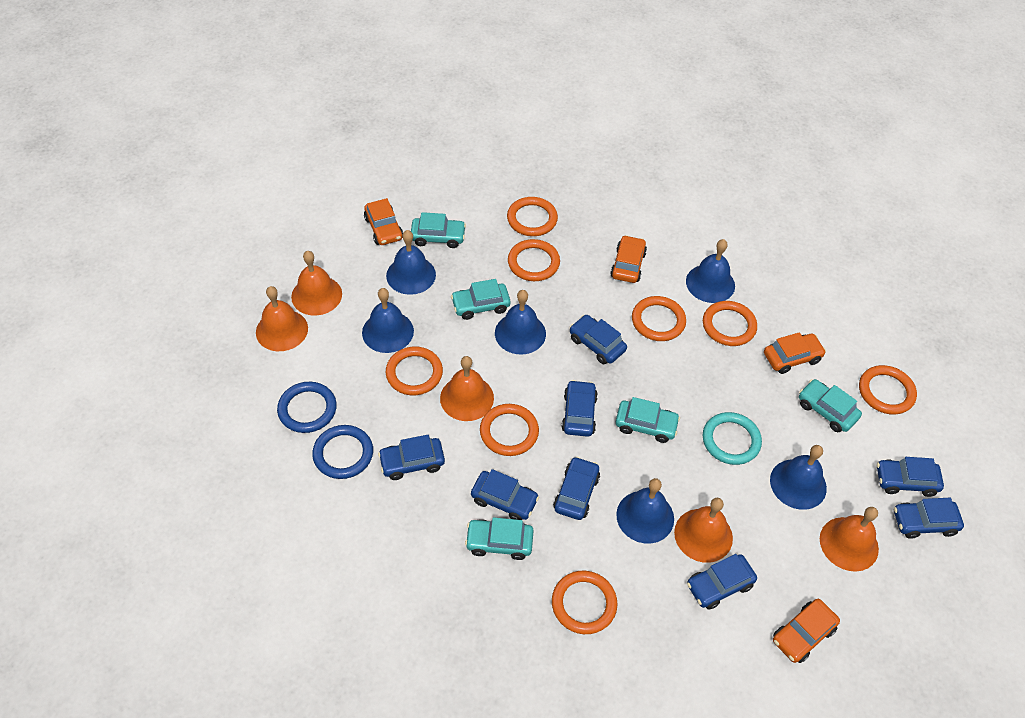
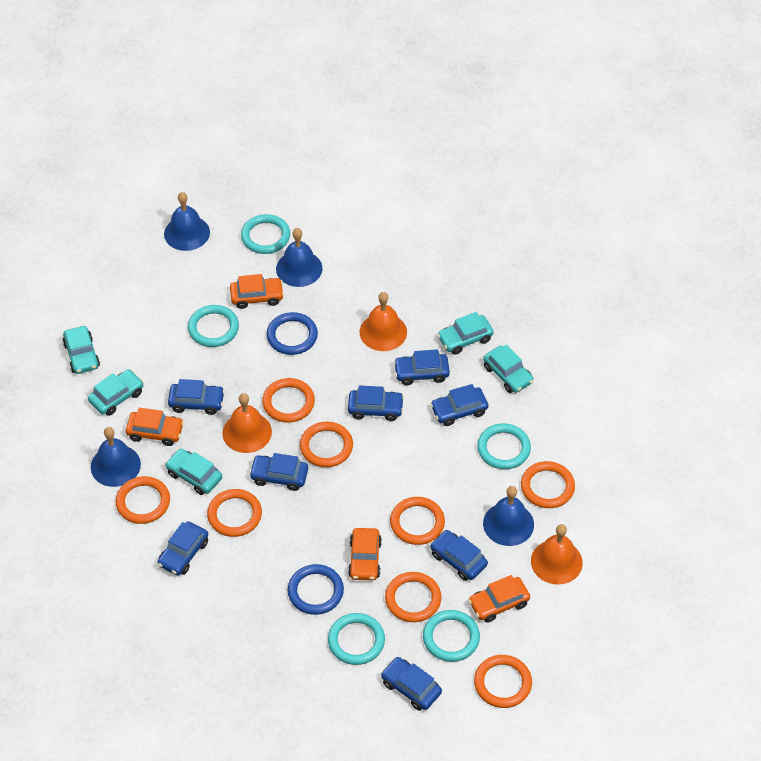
blue bell: 6 -> 4
orange bell: 5 -> 3
turquoise ring: 1 -> 5

